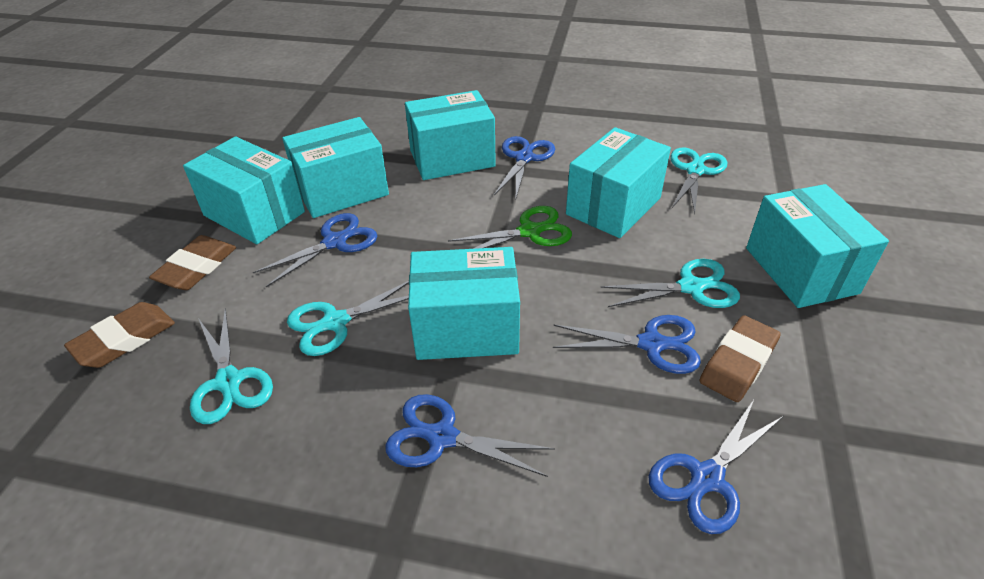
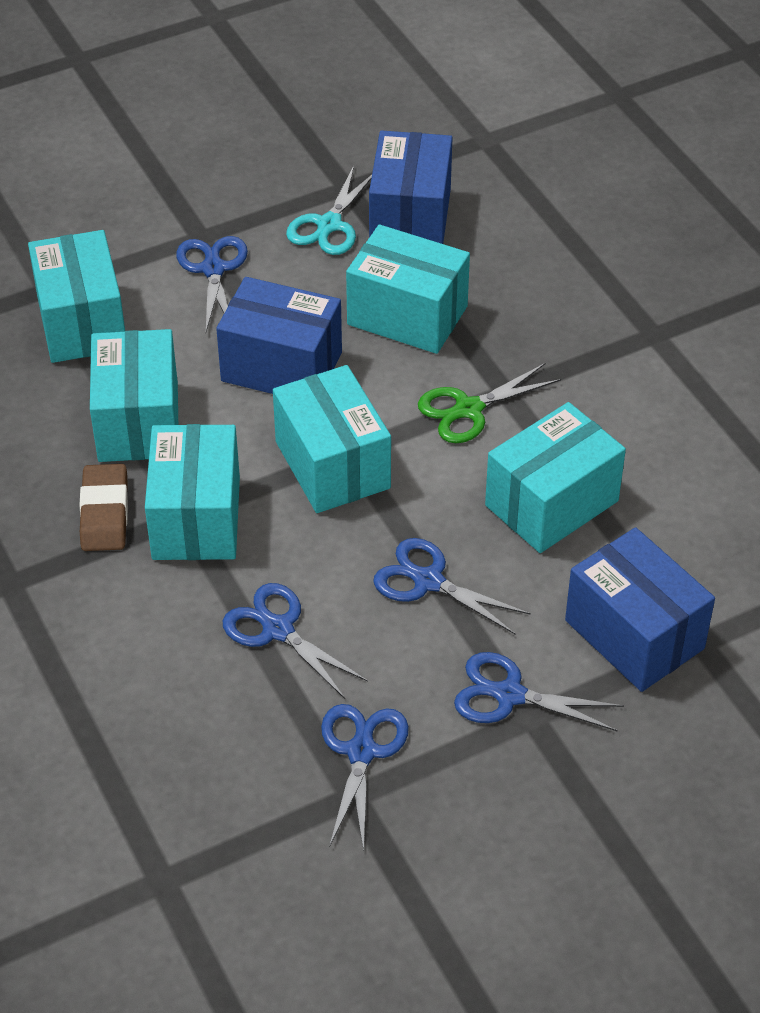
blue box: 0 -> 3
brown eraser: 3 -> 1
turquoise scissors: 4 -> 1

